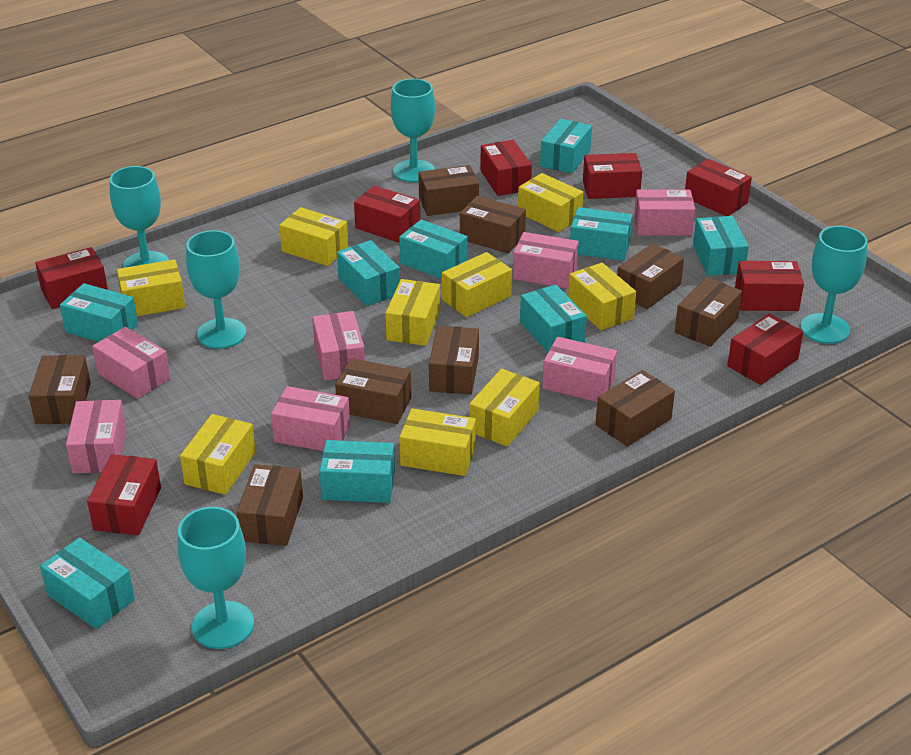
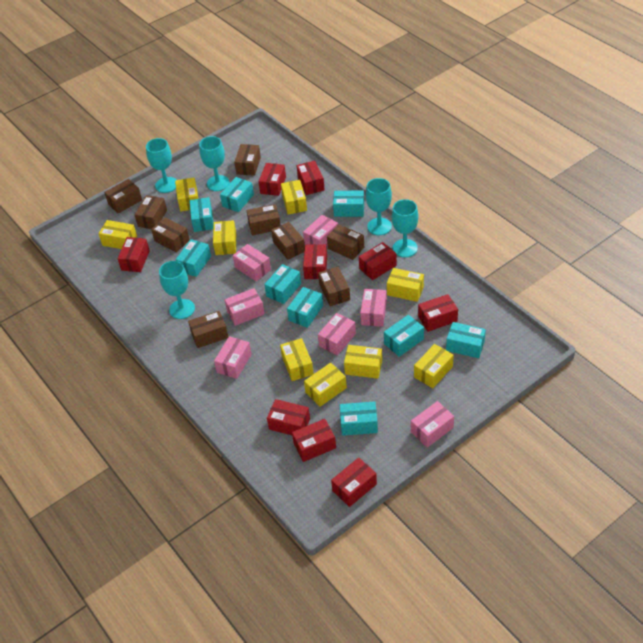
red box: 8 -> 9

